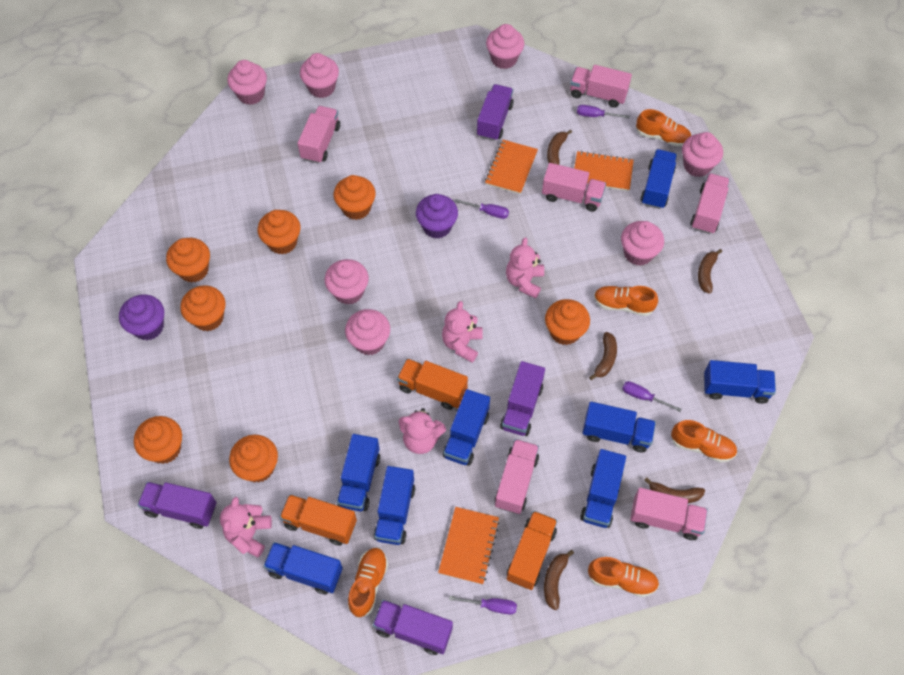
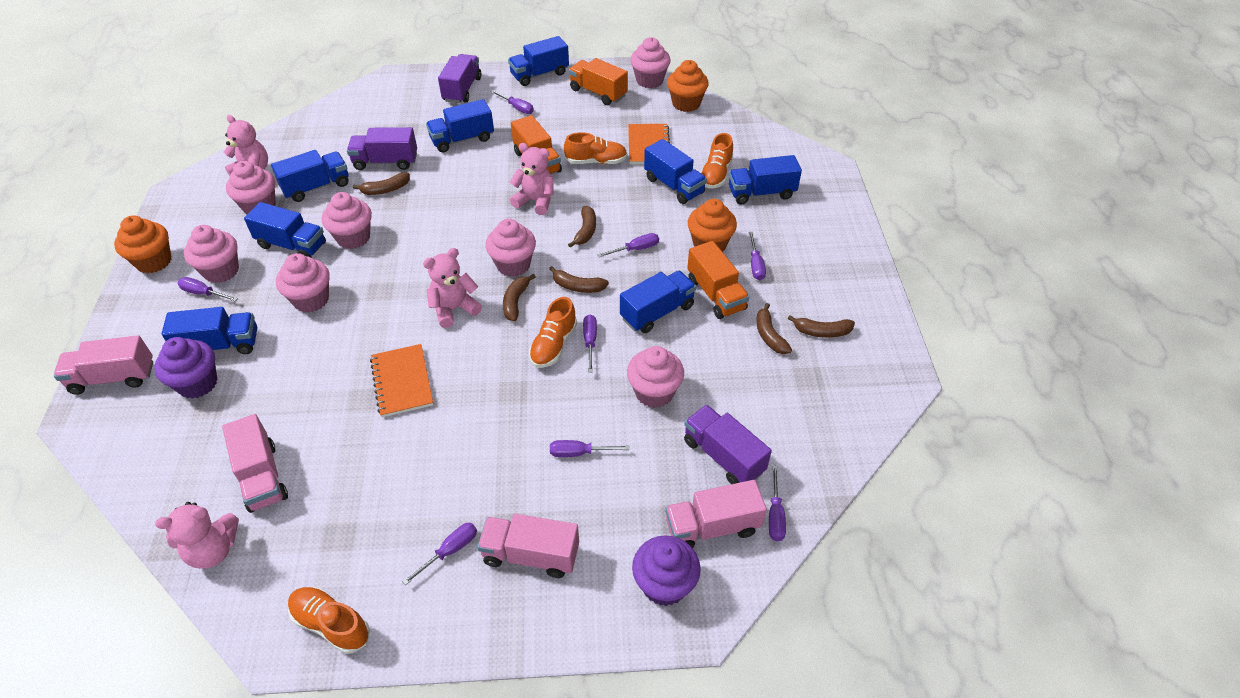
brown banana: 5 -> 6
orange cupcake: 7 -> 3
orange notebook: 3 -> 2
orange shoe: 5 -> 4
pink truck: 6 -> 4
purple screwdriver: 4 -> 8
purple truck: 4 -> 3

